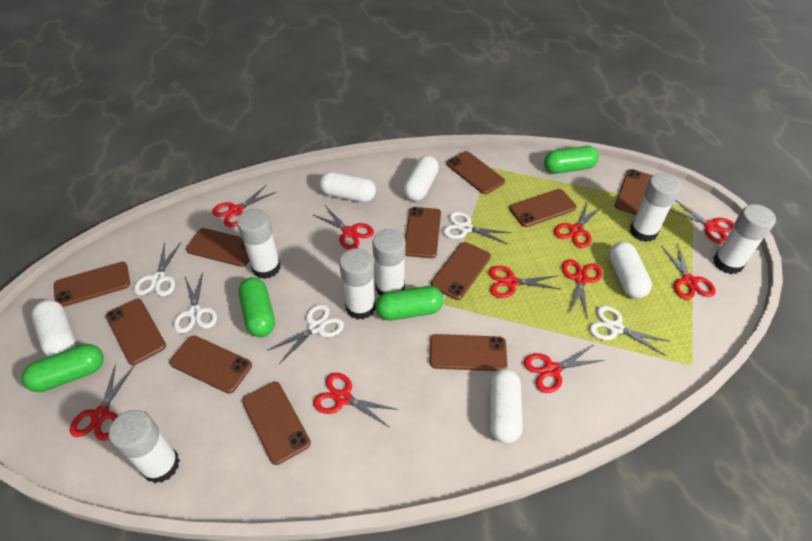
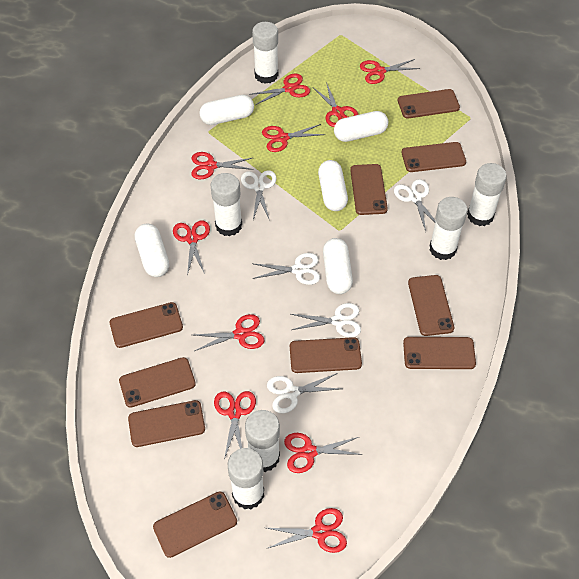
brown phone: 11 -> 10
green capsule: 4 -> 0

